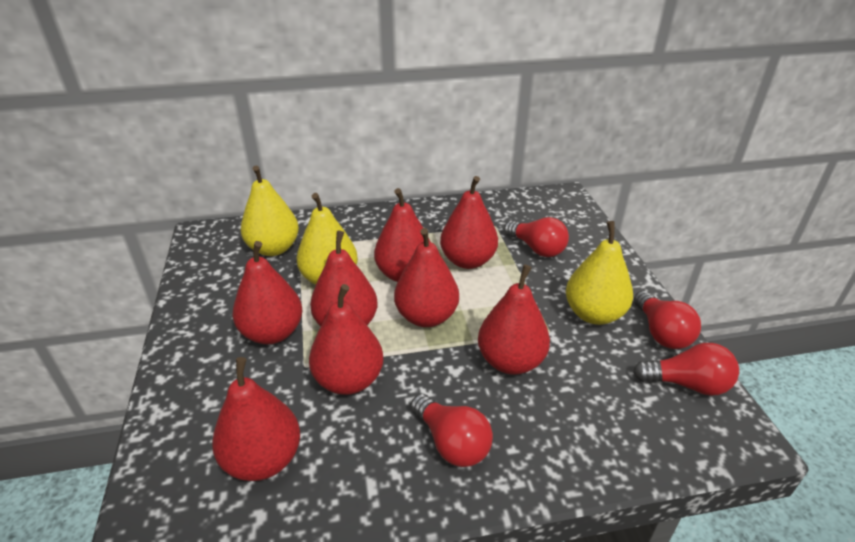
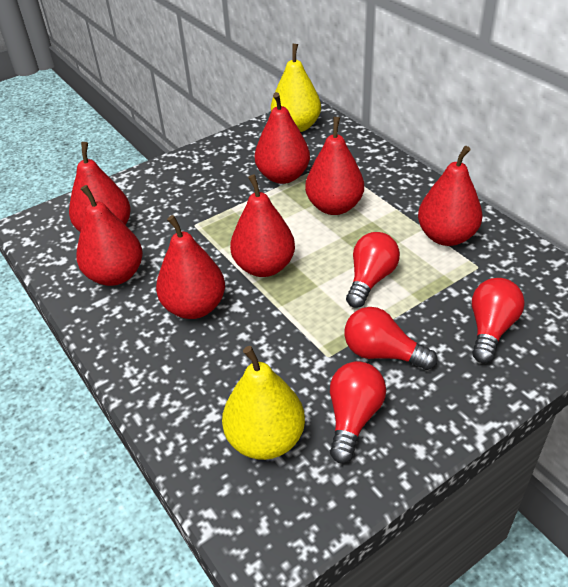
red pear: 8 -> 7
yellow pear: 3 -> 2

